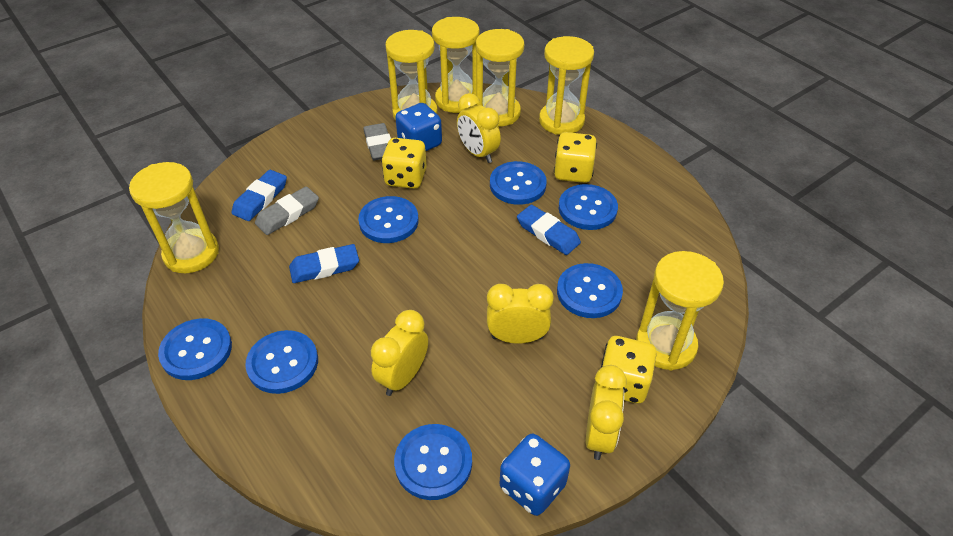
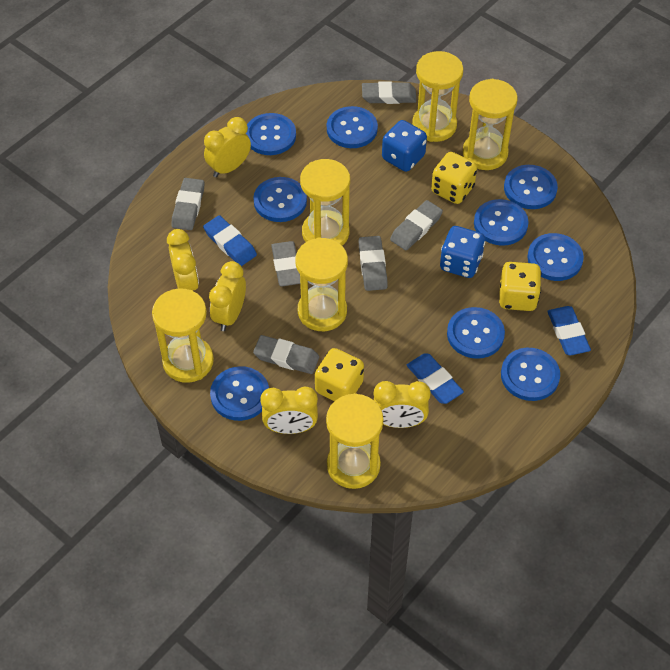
blue button: 7 -> 9
grey eraser: 2 -> 6
yellow clock: 4 -> 5

